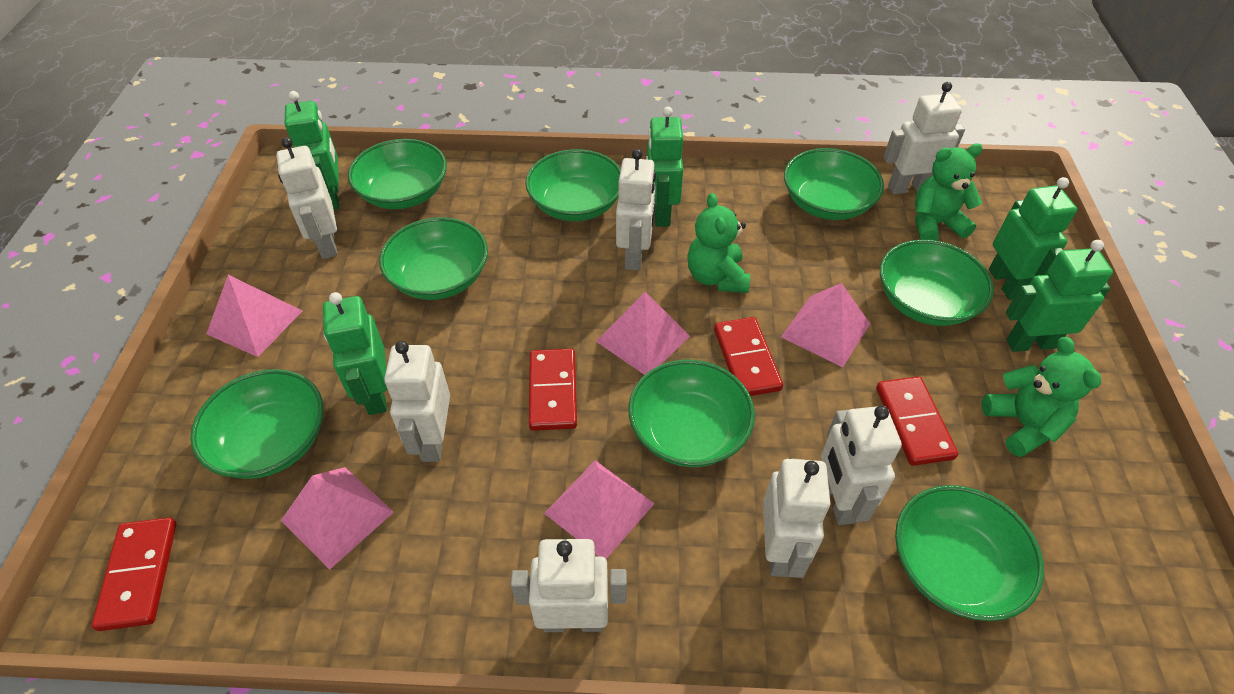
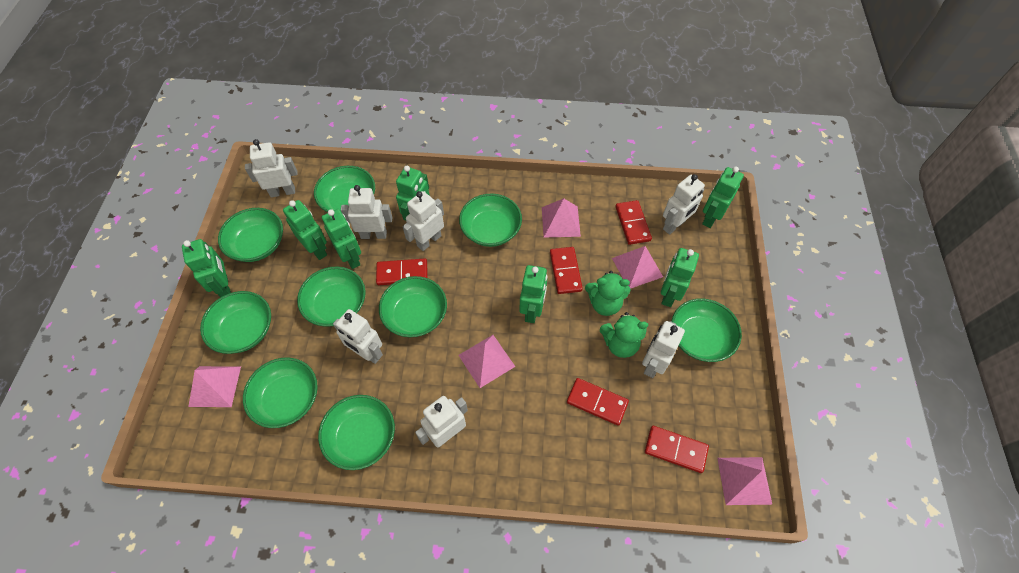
green bowl: 8 -> 9
green robot: 5 -> 7
green teddy bear: 3 -> 2
red domino: 4 -> 5

